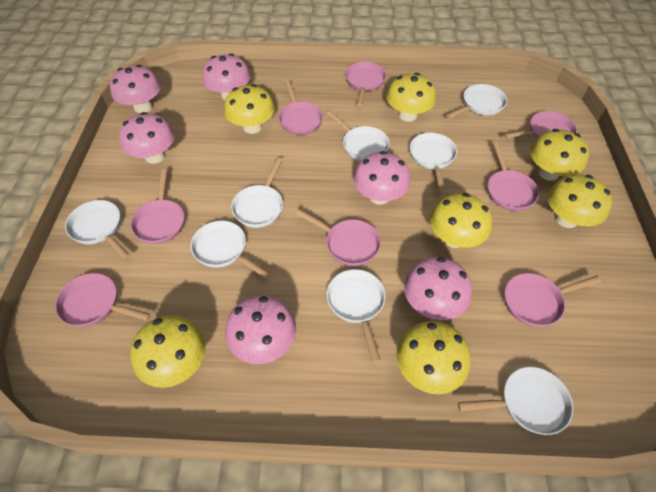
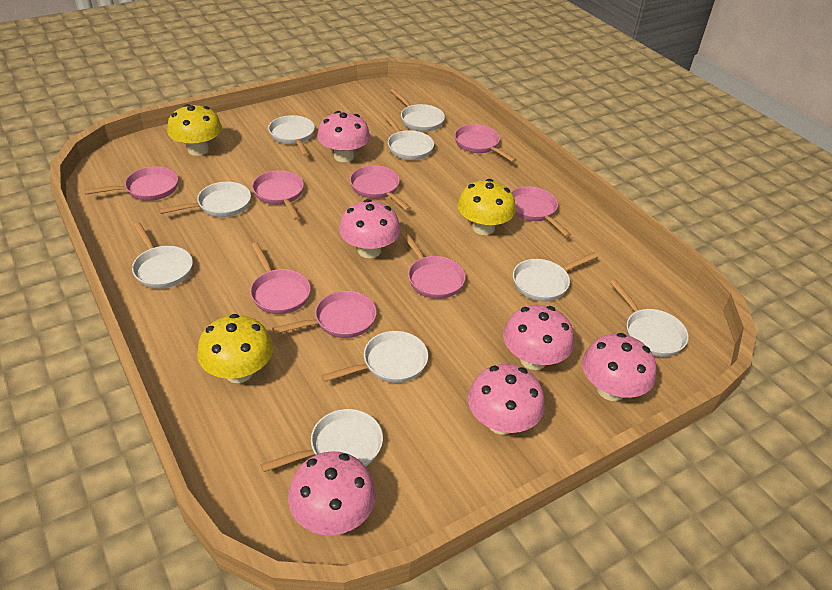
white pan: 8 -> 9
yellow mushroom: 7 -> 3

